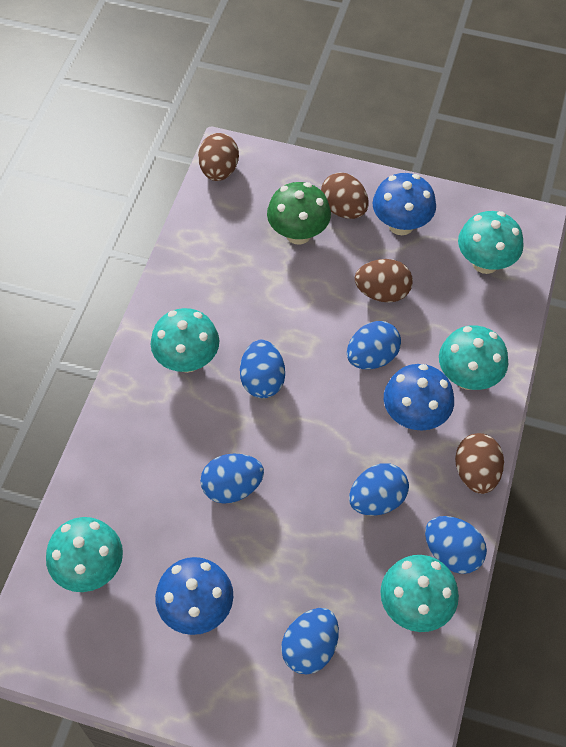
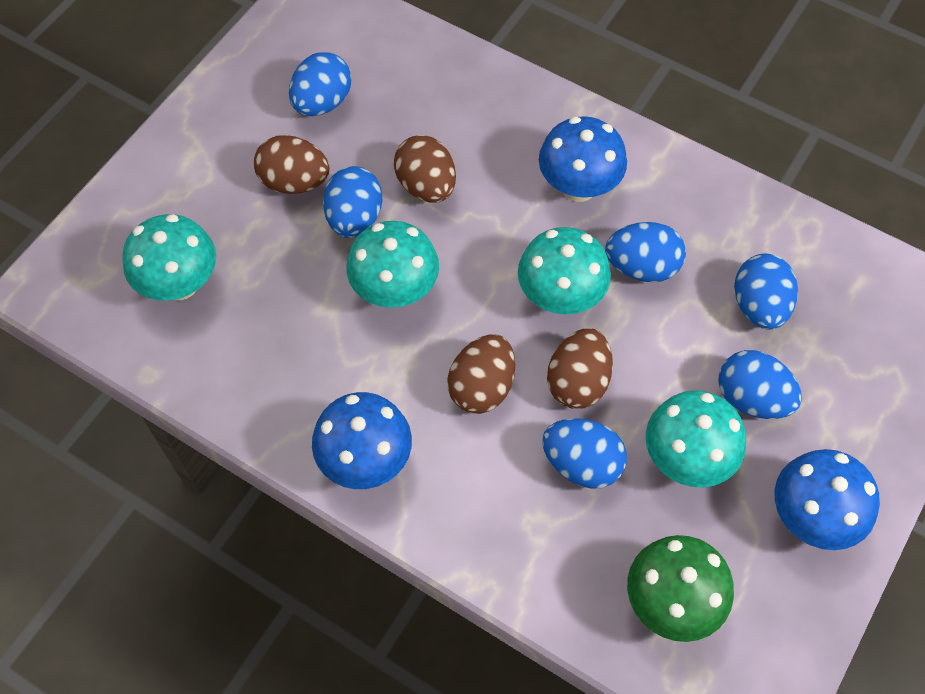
turquoise mushroom: 5 -> 4

